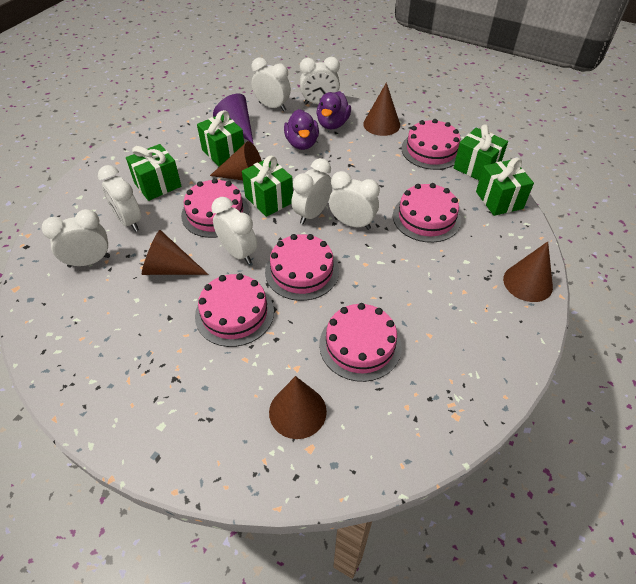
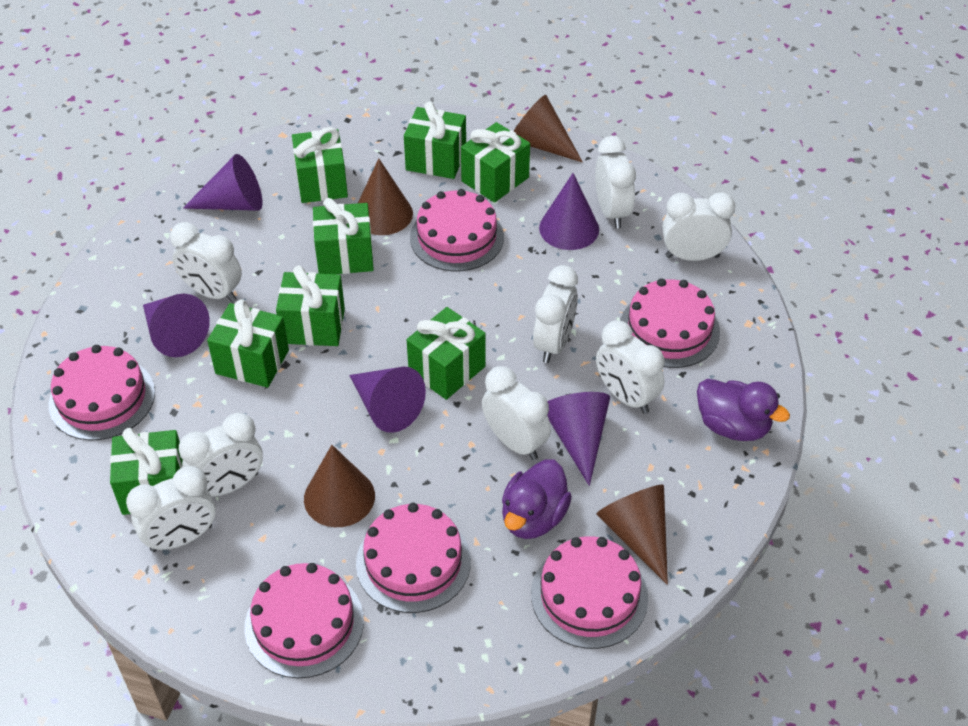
brown cone: 5 -> 4
green gift: 5 -> 8
purple cone: 1 -> 5
white clock: 7 -> 8

